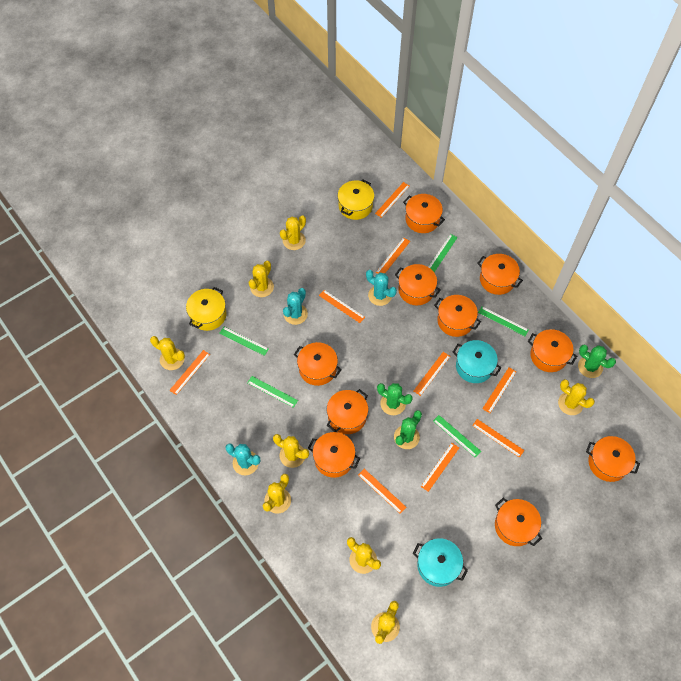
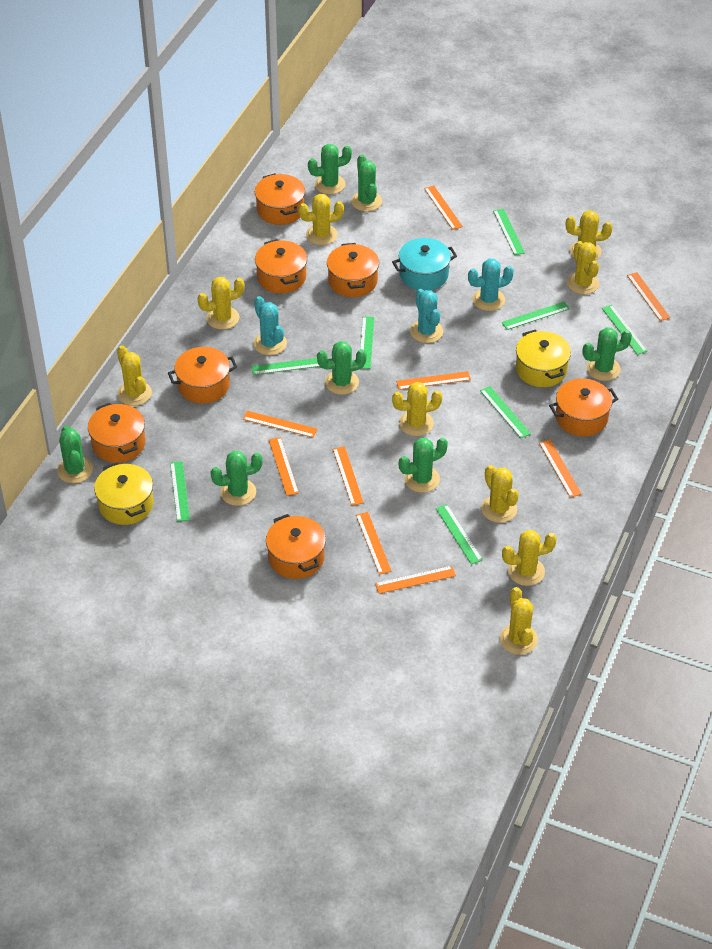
green cactus: 3 -> 7
green ruler: 5 -> 8
orange pot: 10 -> 7
turquoise pot: 2 -> 1
yellow cactus: 8 -> 9

